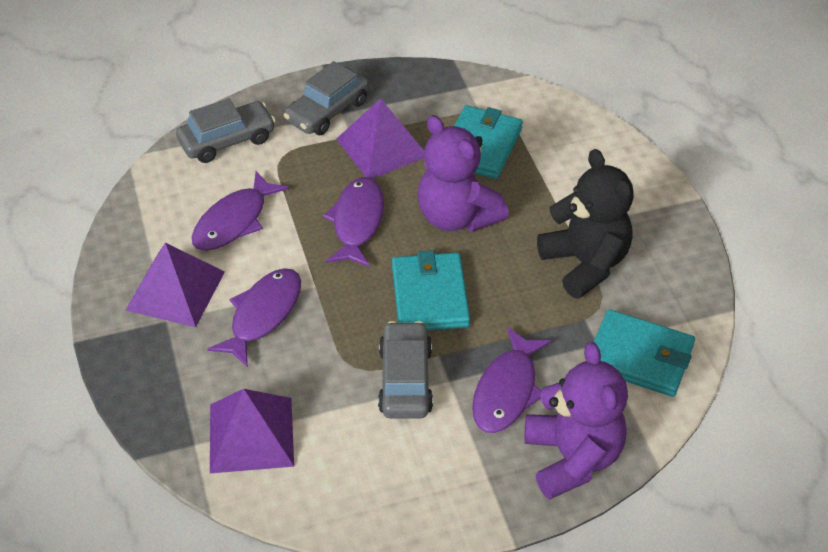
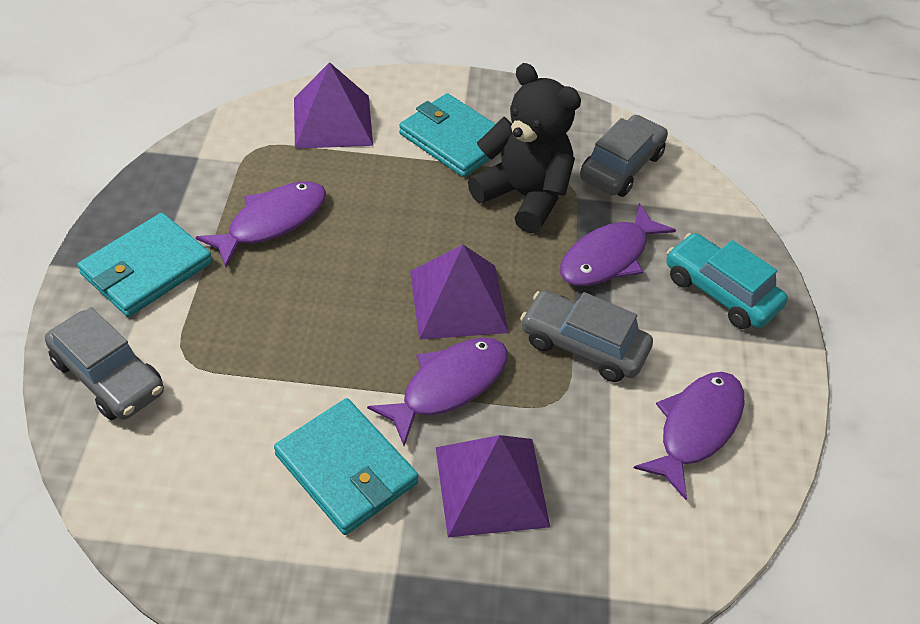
purple teddy bear: 2 -> 0
turquoise car: 0 -> 1

